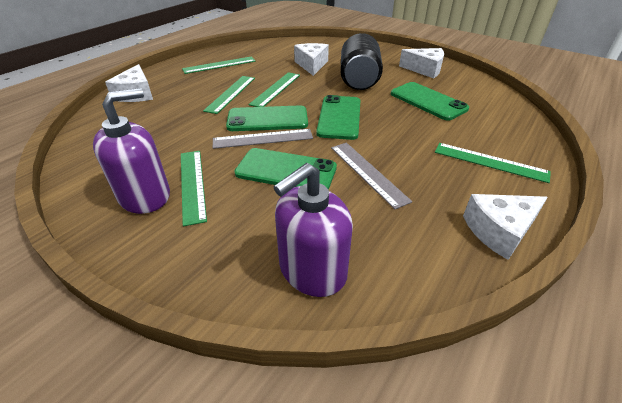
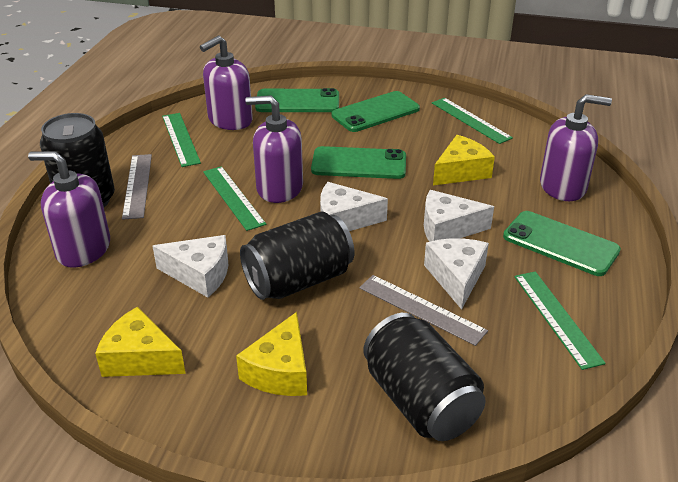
black can: 1 -> 3
green ruler: 5 -> 4
purple soap dispenser: 2 -> 4
yellow cheese: 0 -> 3

